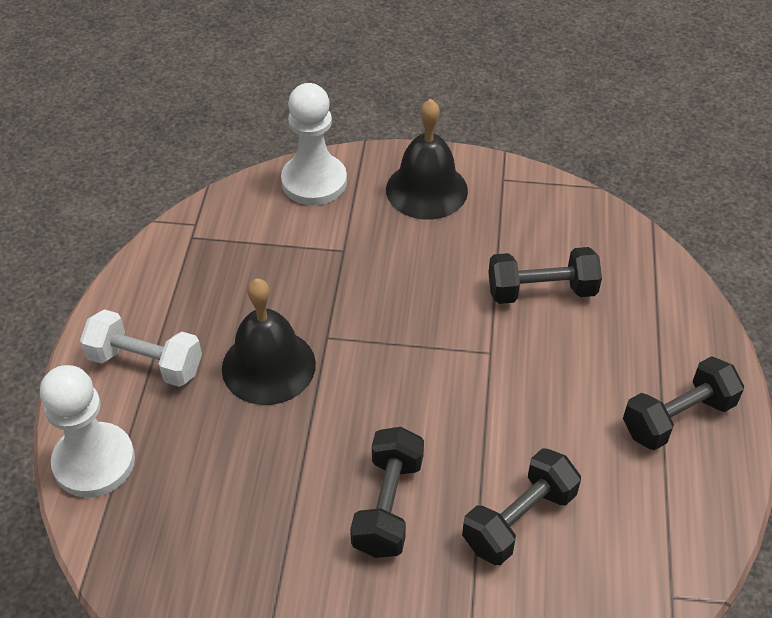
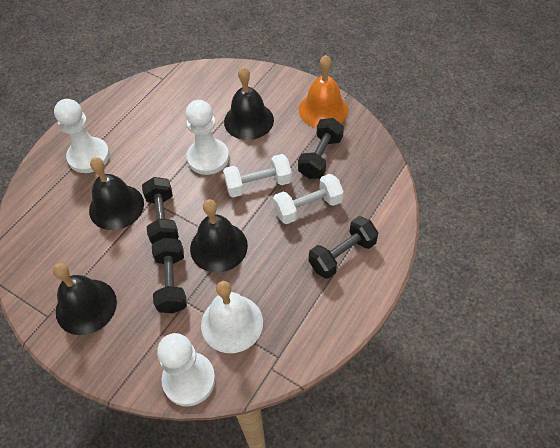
black bell: 2 -> 4
orange bell: 0 -> 1
white bell: 0 -> 1
white dumbbell: 1 -> 2
white pawn: 2 -> 3

